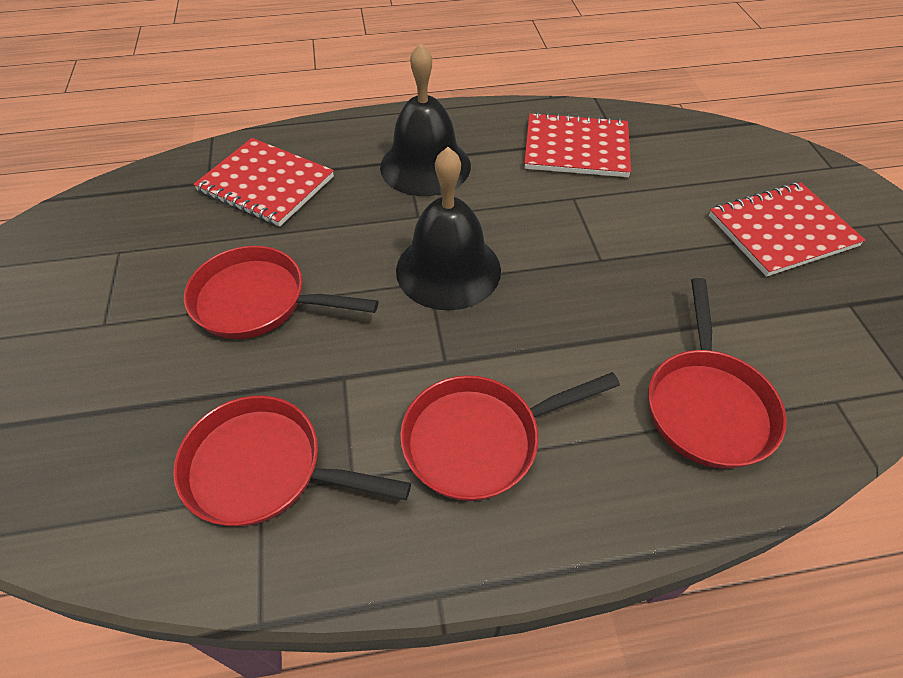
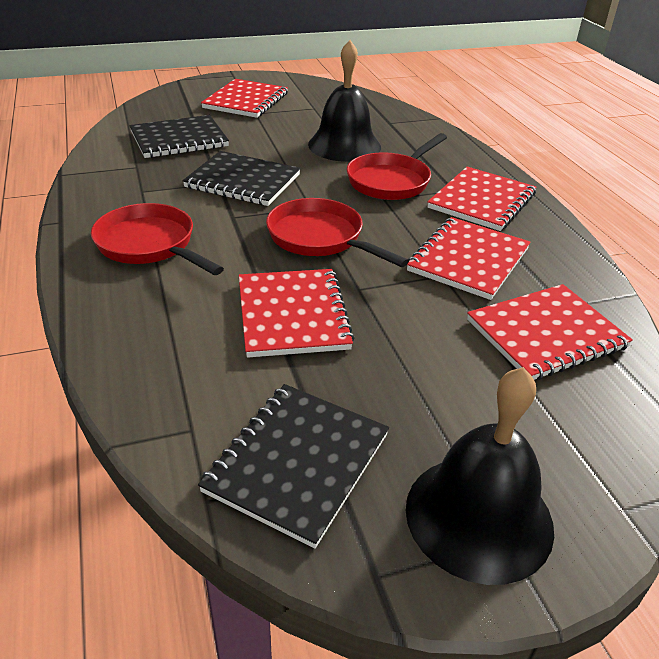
black notebook: 0 -> 3
red notebook: 3 -> 5
red pan: 4 -> 3

